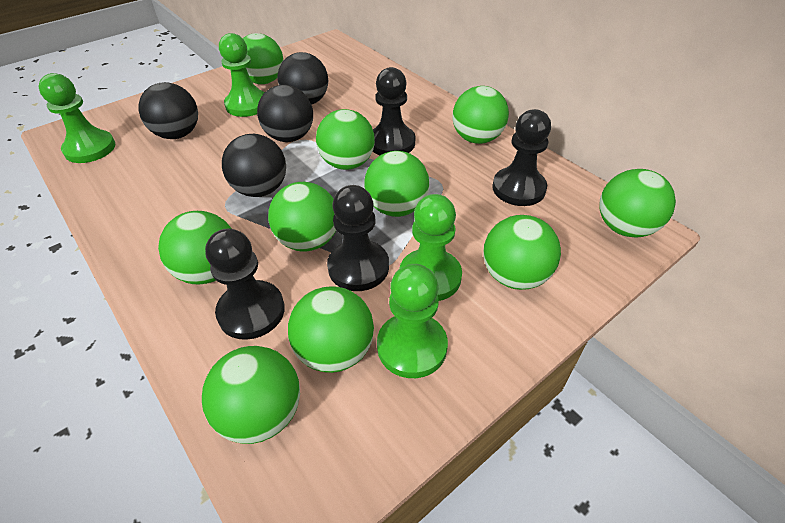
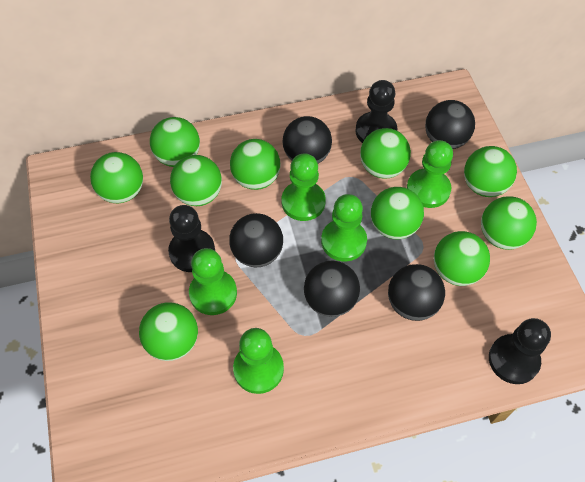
black ball: 4 -> 5
black pawn: 4 -> 3
green pawn: 4 -> 5

